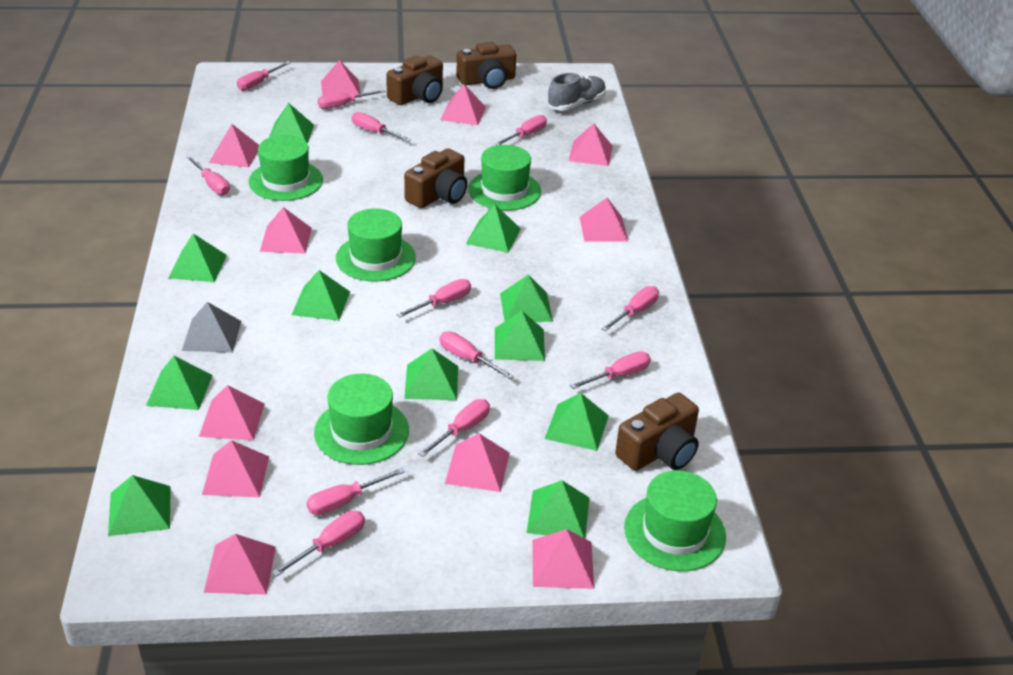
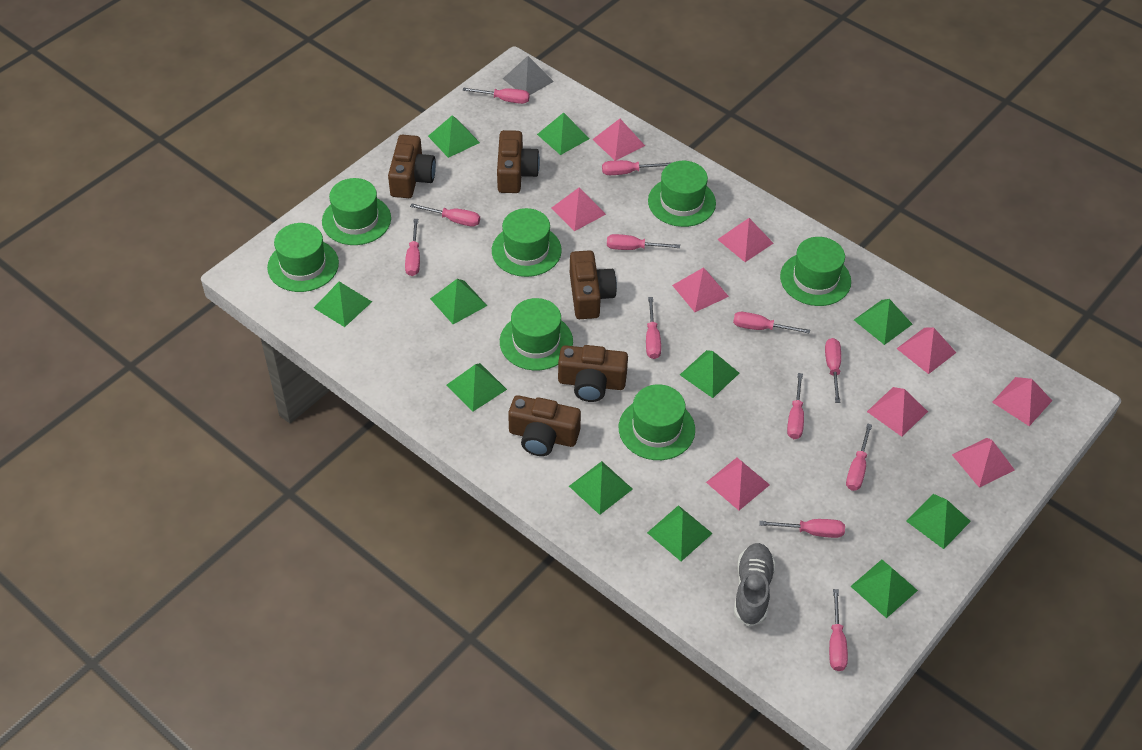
brown camera: 4 -> 5
green hat: 5 -> 7
pink pyramid: 11 -> 9

